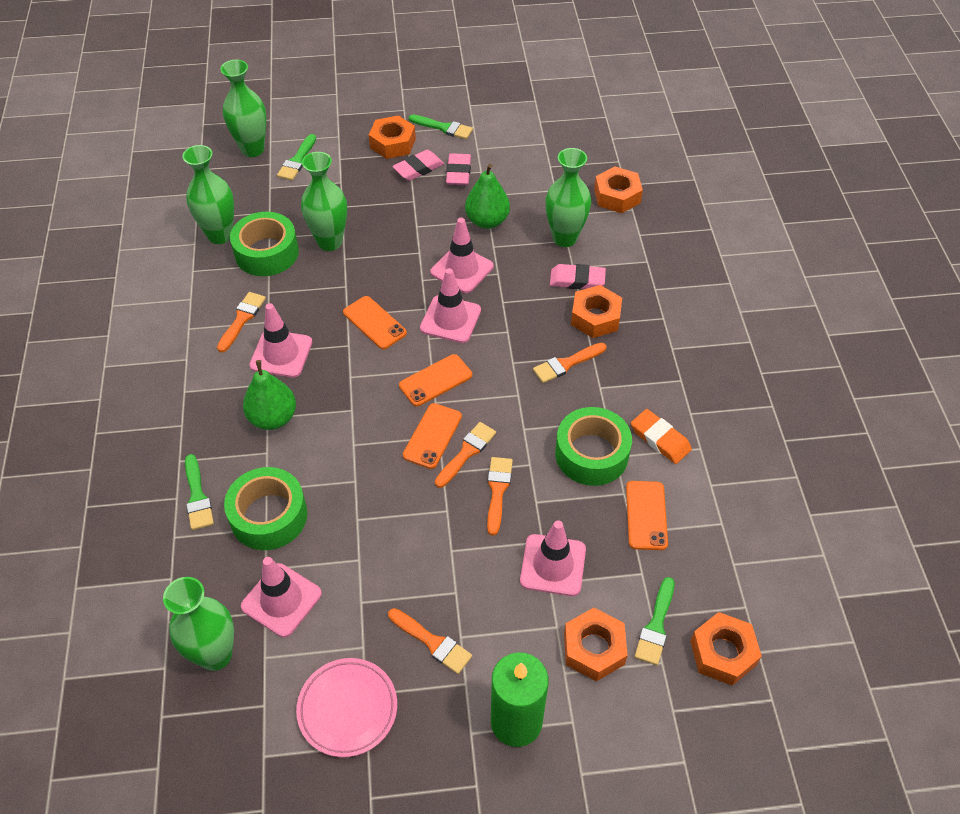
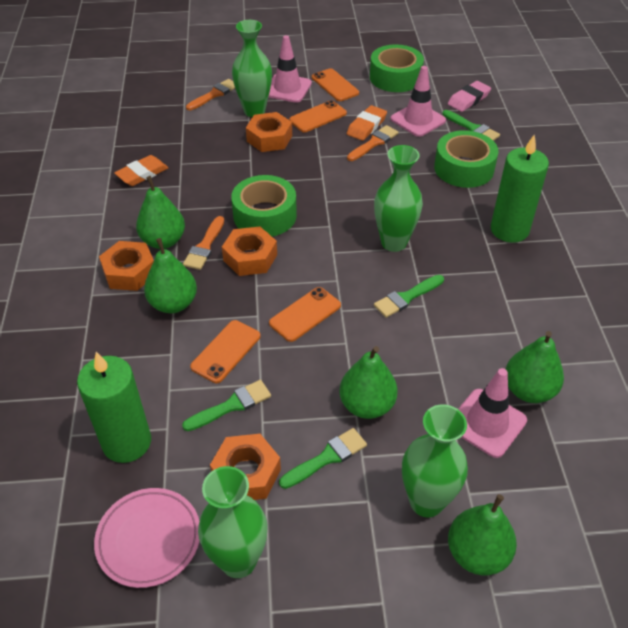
green candle: 1 -> 2
green pear: 2 -> 5
green vase: 5 -> 4
orange brush: 5 -> 3
orange eraser: 1 -> 2
orange nut: 5 -> 4
pink eraser: 3 -> 1
pink traffic cone: 5 -> 3

